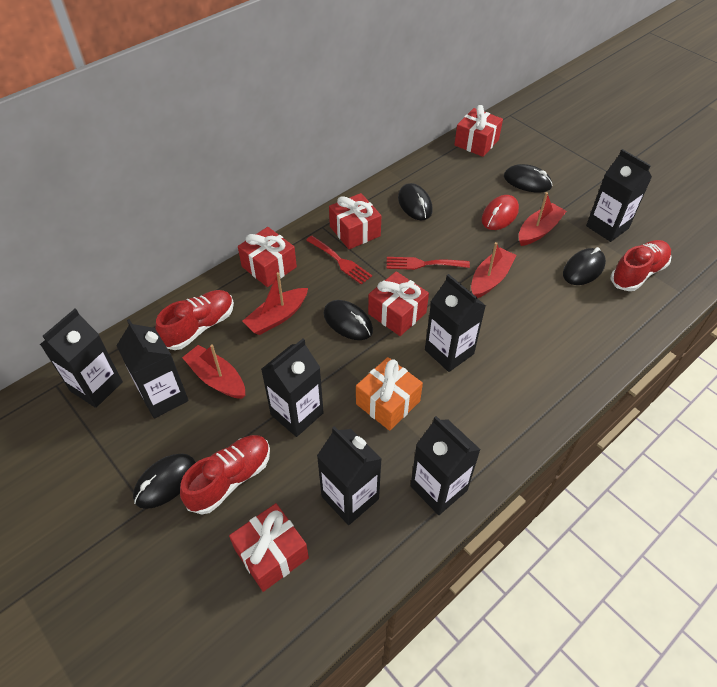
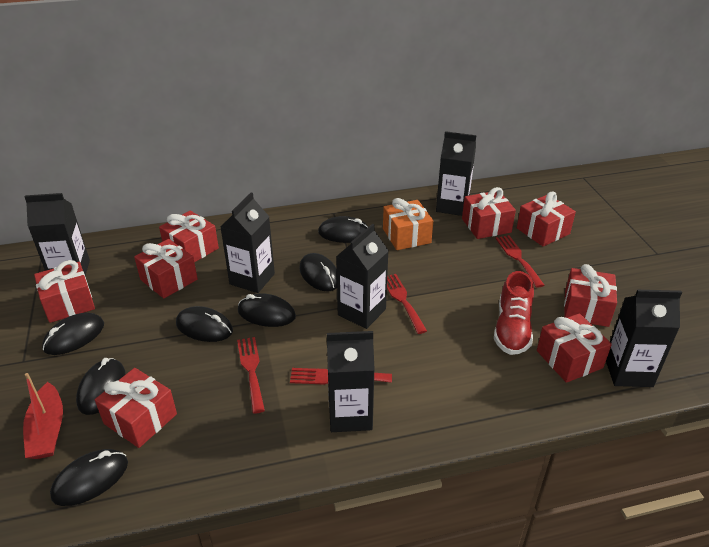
black carton: 7 -> 6
black mouse: 5 -> 7
red boat: 4 -> 1
red fork: 2 -> 4
red gift: 5 -> 8
red mouse: 1 -> 0
red shoe: 3 -> 1

